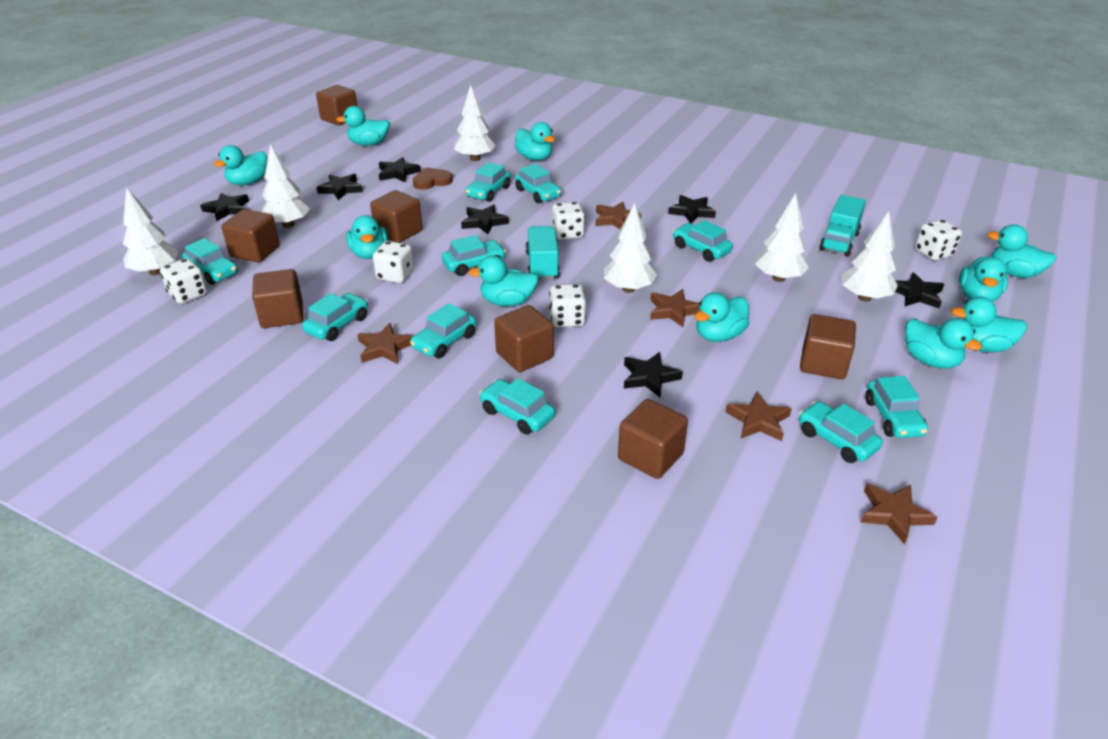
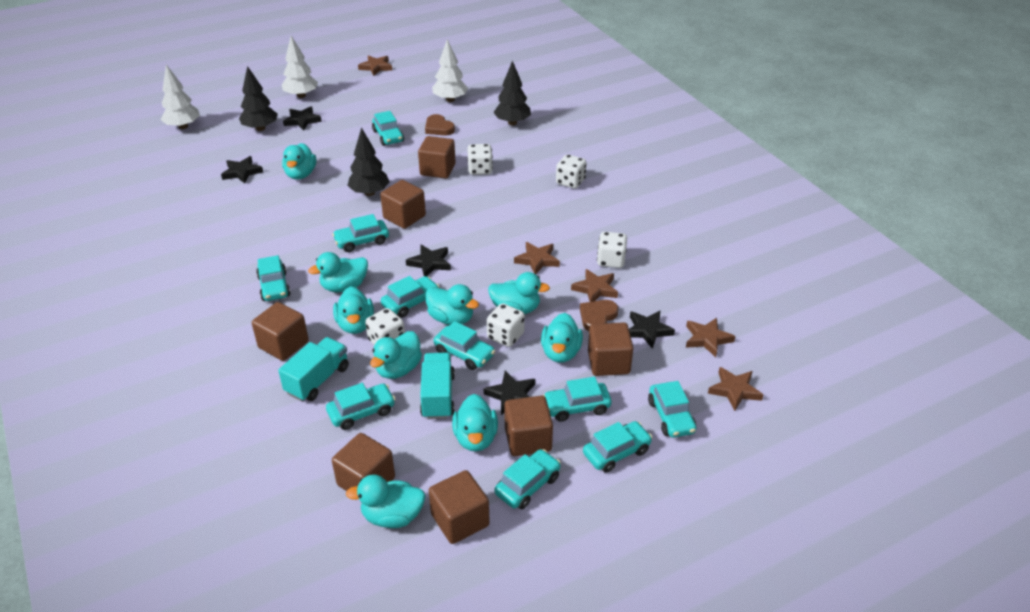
black star: 7 -> 5
black tree: 0 -> 3
brown heart: 1 -> 2
turquoise duck: 10 -> 9
white tree: 6 -> 3

